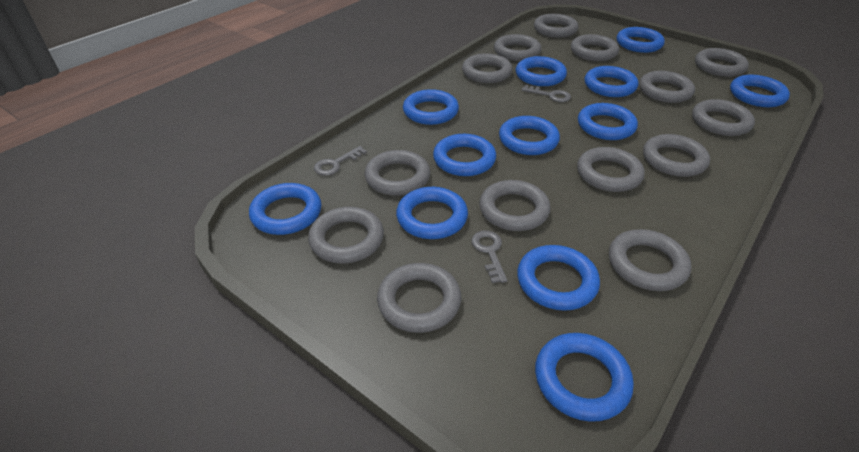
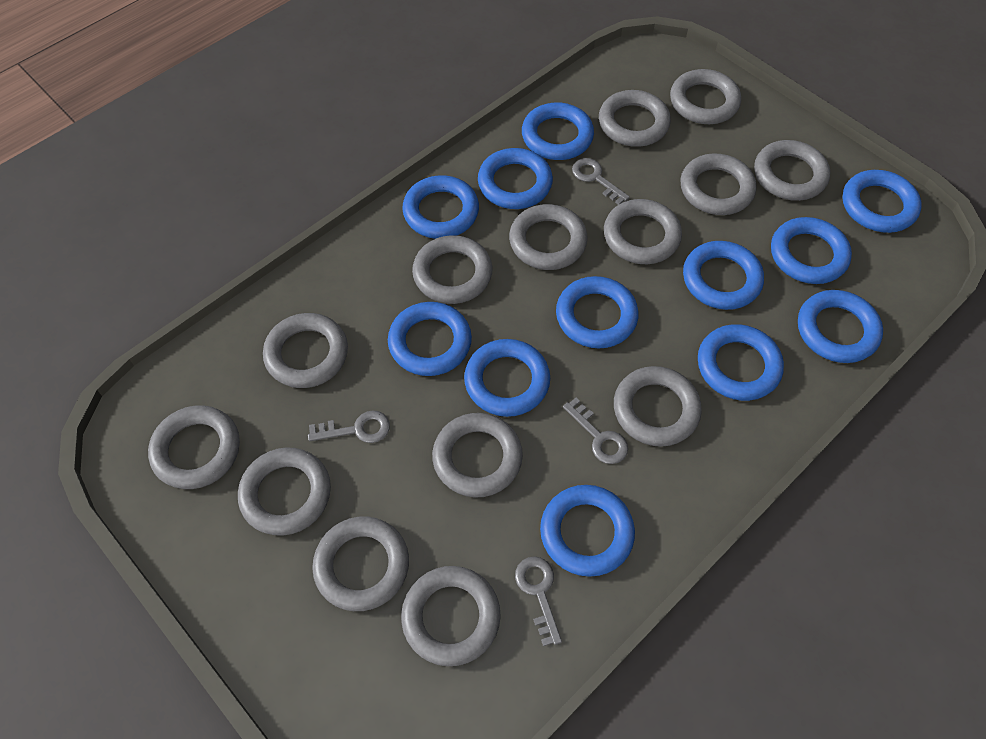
grey key: 3 -> 4

